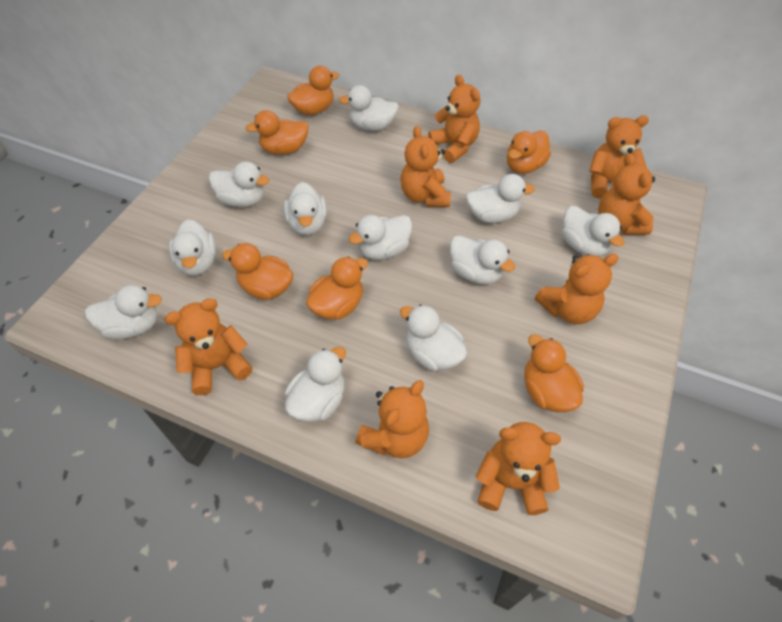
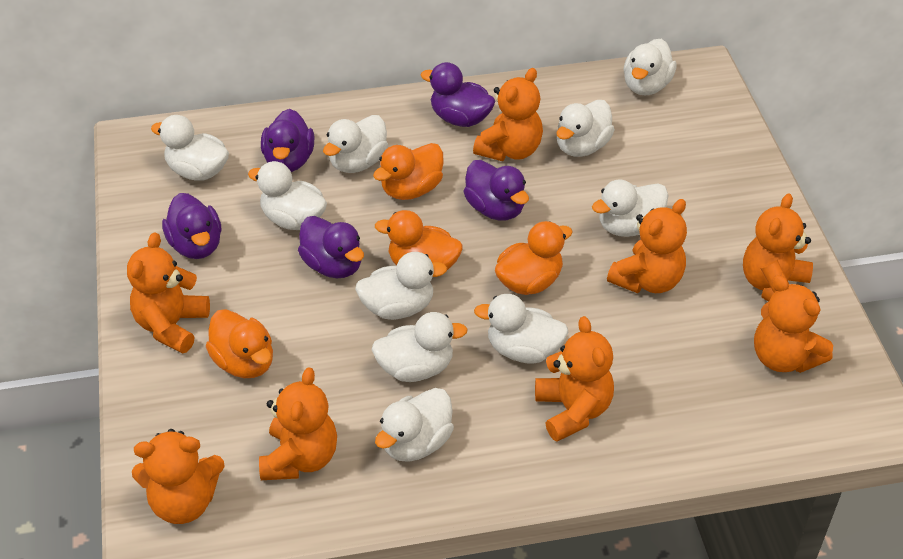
orange duck: 6 -> 4
purple duck: 0 -> 5
white duck: 11 -> 10

